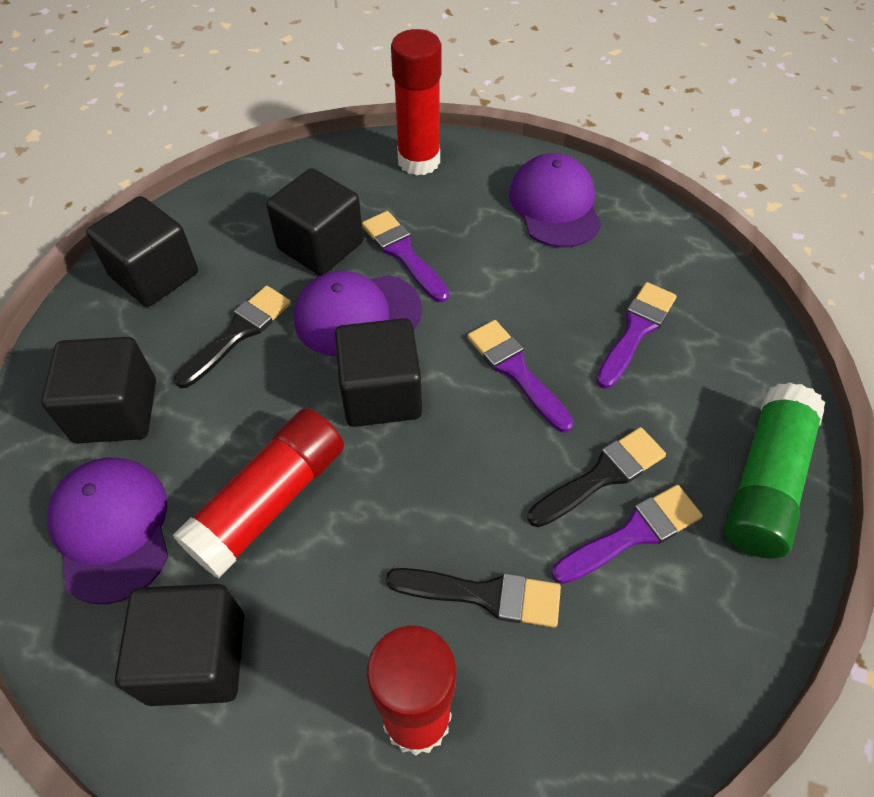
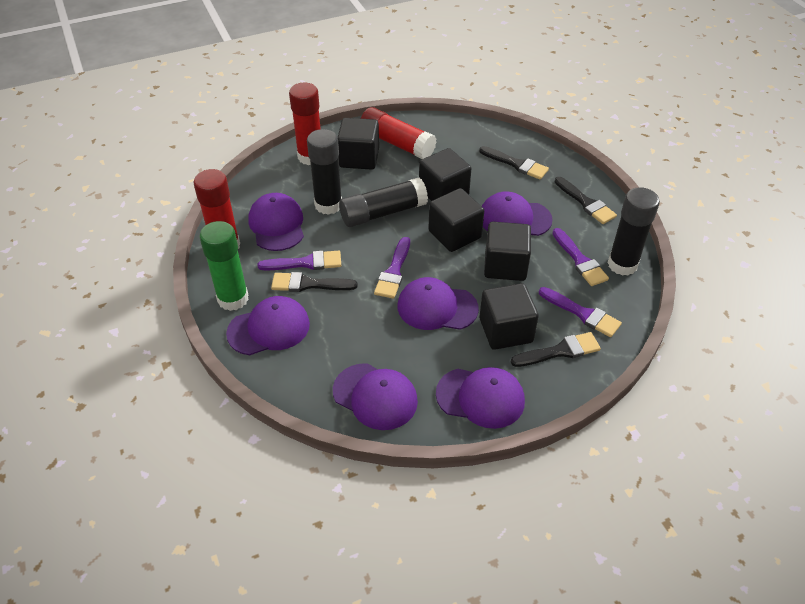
black brush: 3 -> 4
black glue stick: 0 -> 3
purple cap: 3 -> 6

